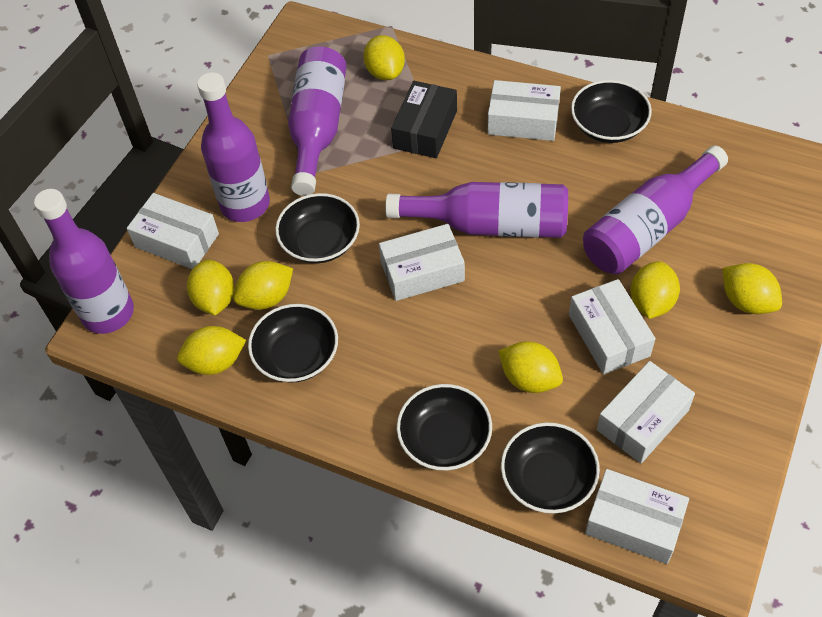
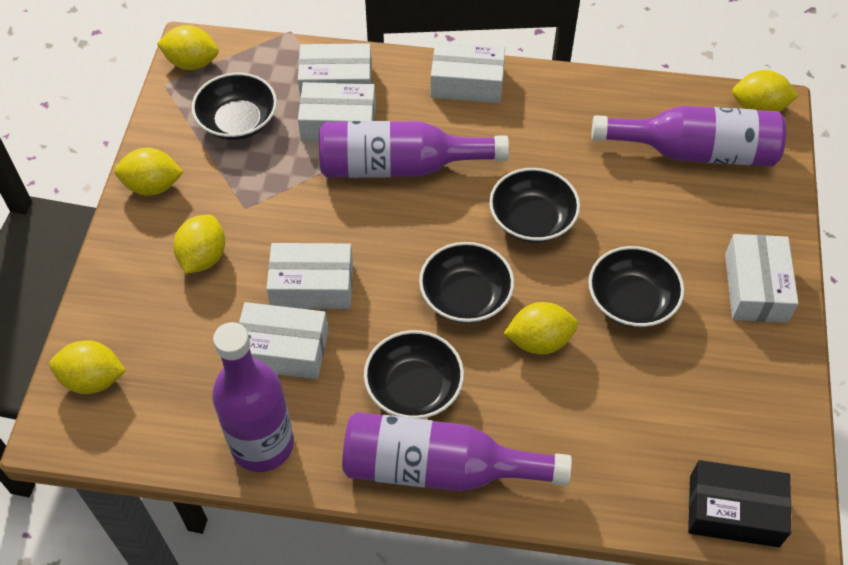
purple bottle: 5 -> 4
yellow lemon: 7 -> 6

